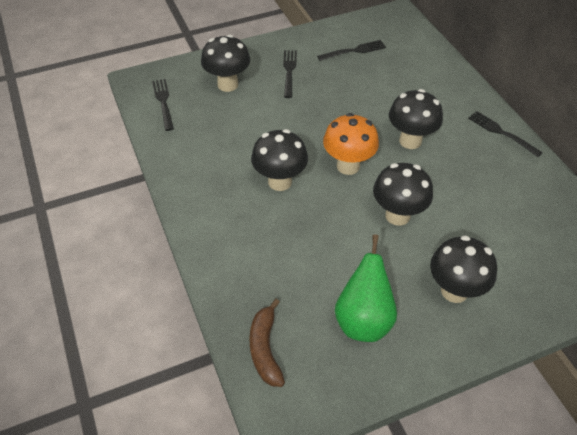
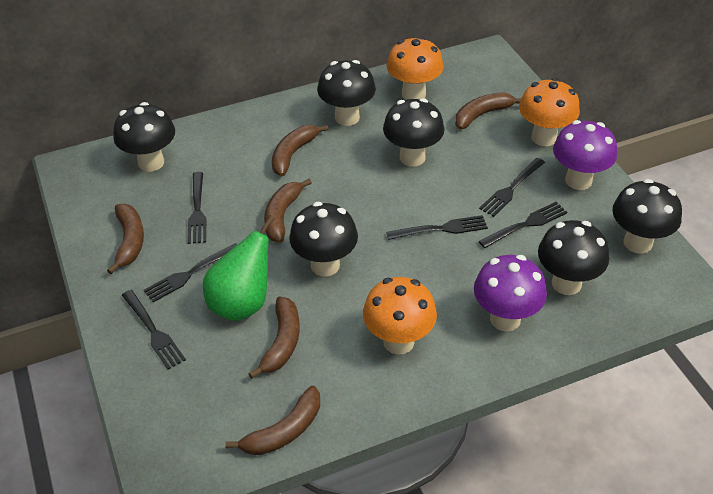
black fork: 4 -> 6
black mushroom: 5 -> 6
brown banana: 1 -> 6
orange mushroom: 1 -> 3
purple mushroom: 0 -> 2

